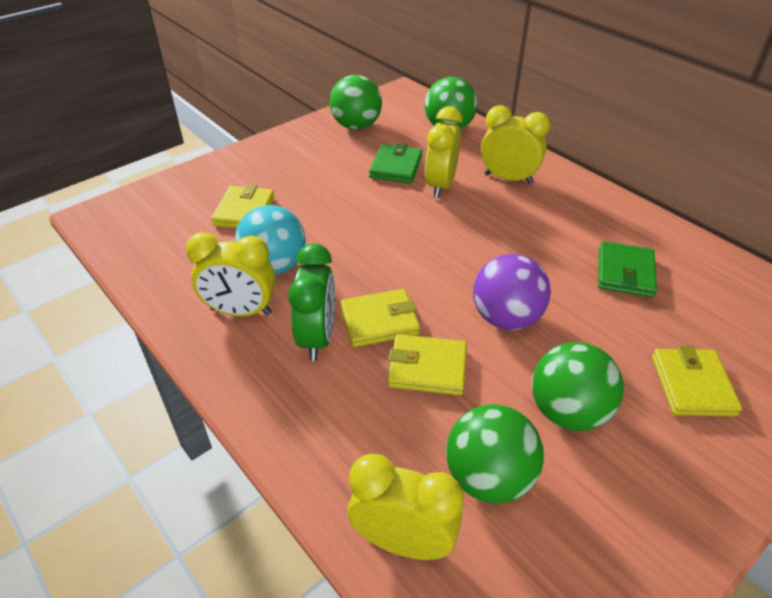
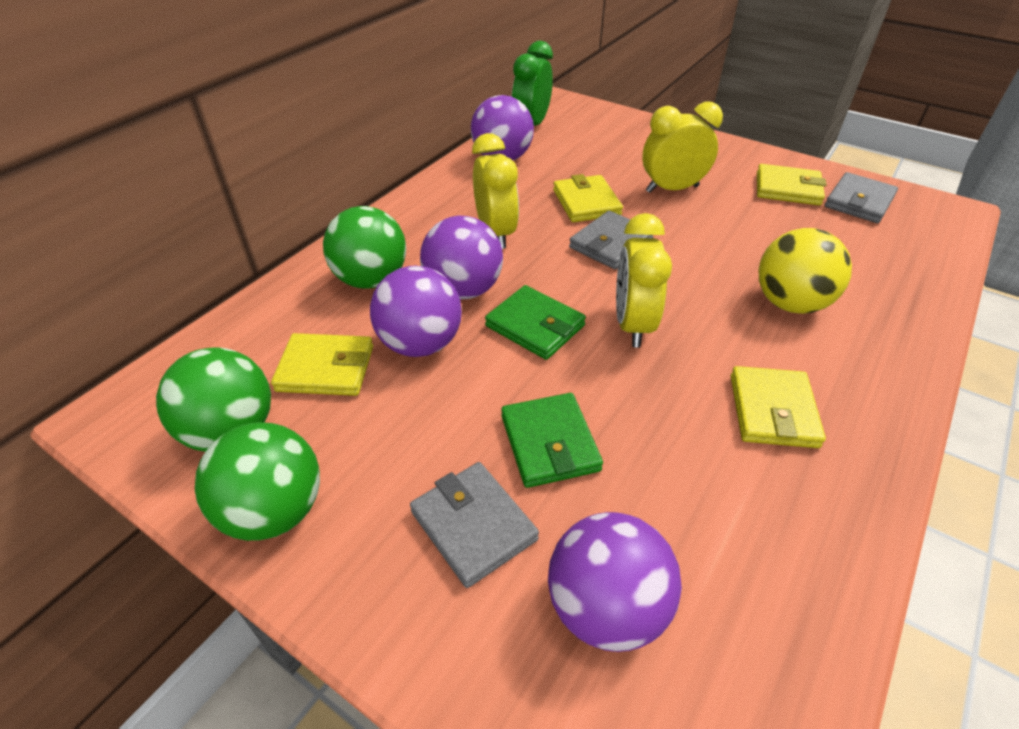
green ball: 4 -> 3
grey wallet: 0 -> 3
purple ball: 1 -> 4
turquoise ball: 1 -> 0
yellow ball: 0 -> 1
yellow clock: 4 -> 3

